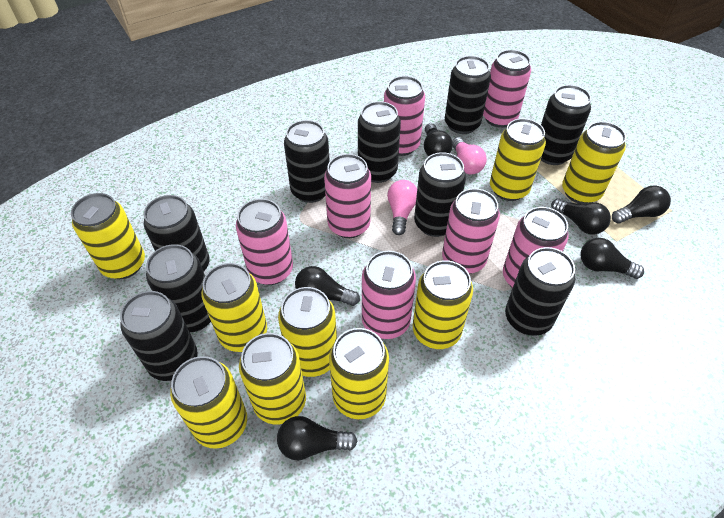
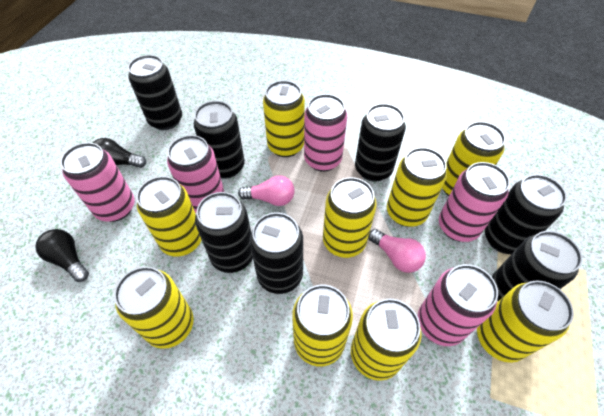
black can: 9 -> 7
black light bulb: 6 -> 2
pink can: 7 -> 5

